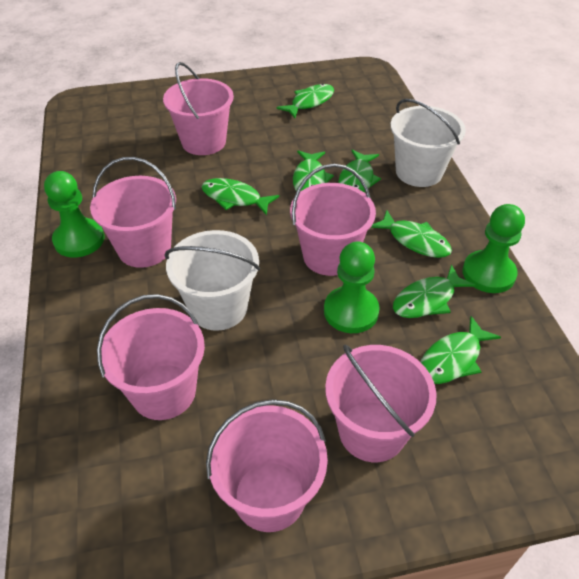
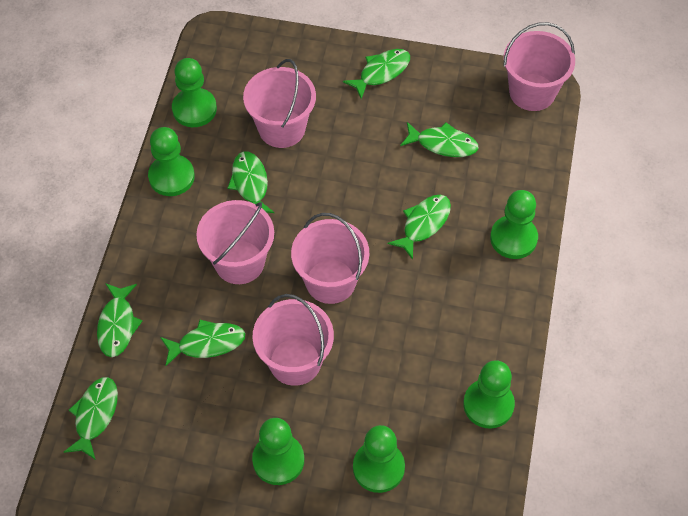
green pawn: 3 -> 6
pink bucket: 6 -> 5
white bucket: 2 -> 0

